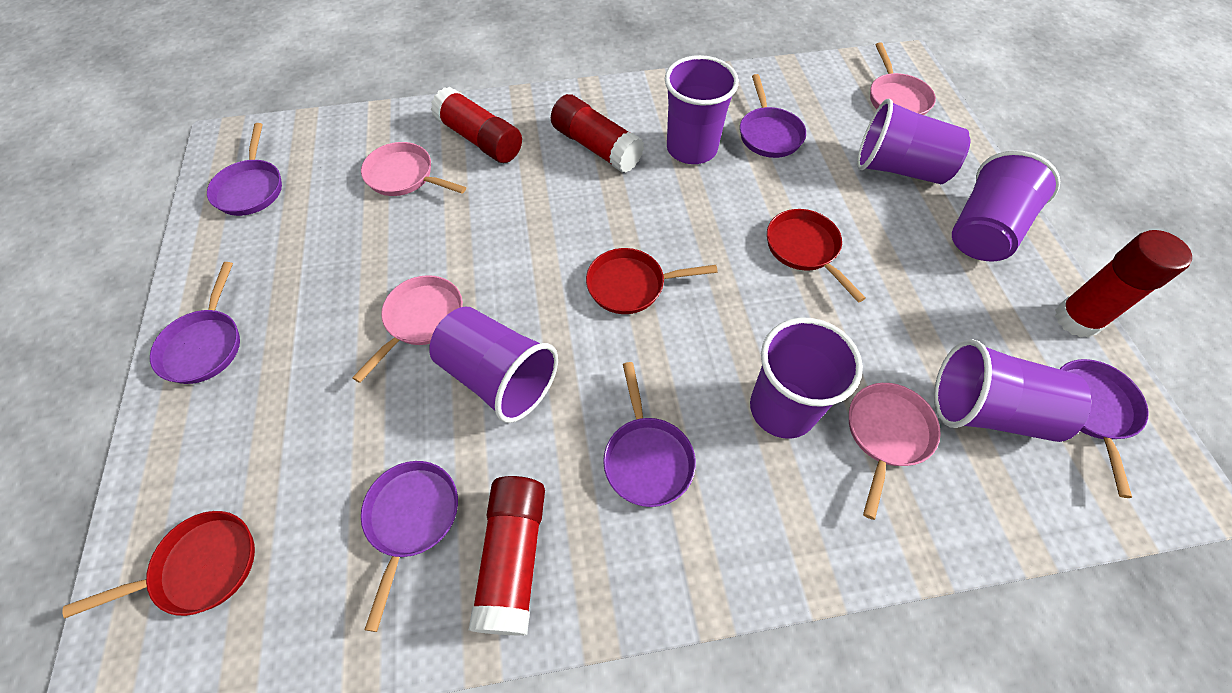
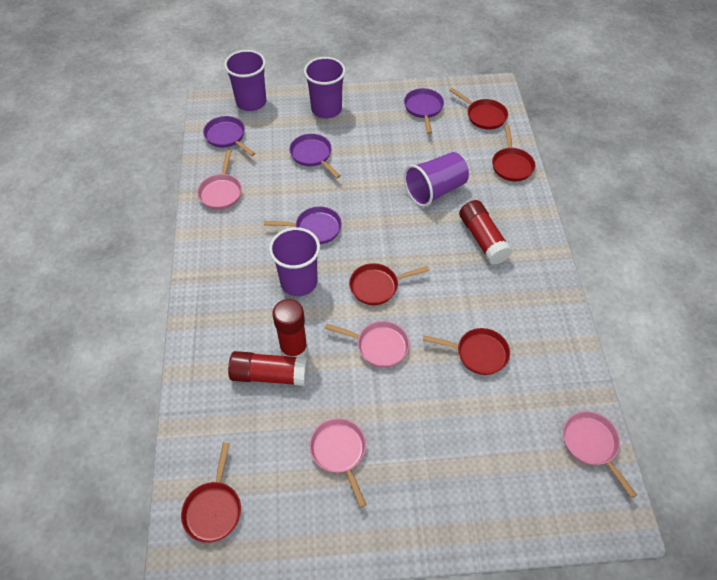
purple cup: 6 -> 4
purple pan: 6 -> 4
red glue stick: 4 -> 3
red pan: 3 -> 5

